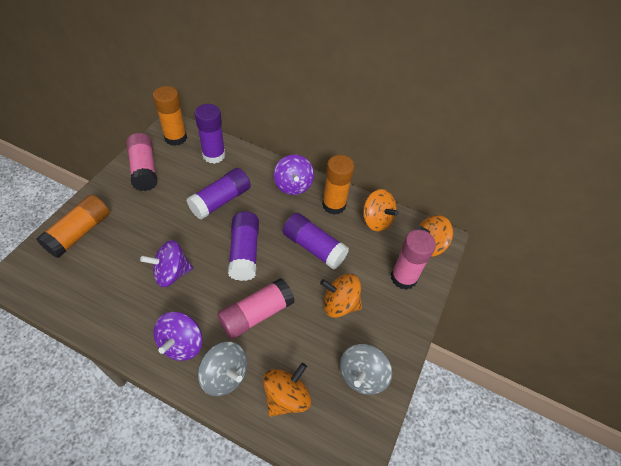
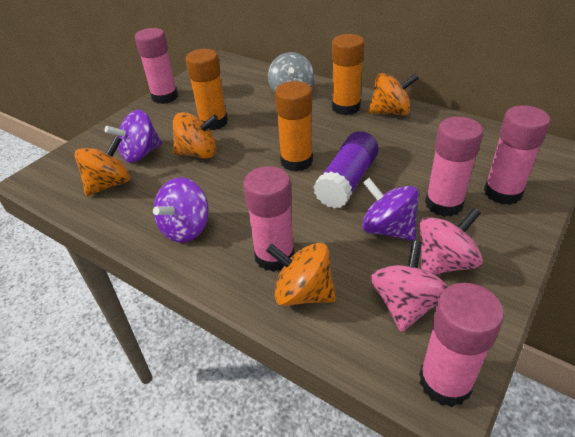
grey spinning top: 2 -> 1
pink glue stick: 3 -> 5
pink spinning top: 0 -> 2
purple glue stick: 4 -> 1

